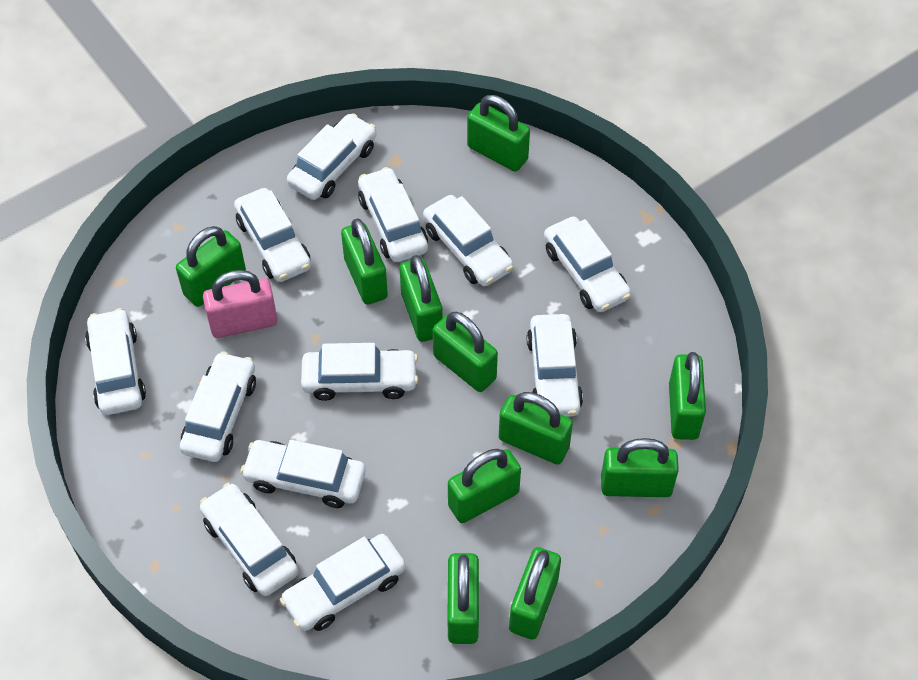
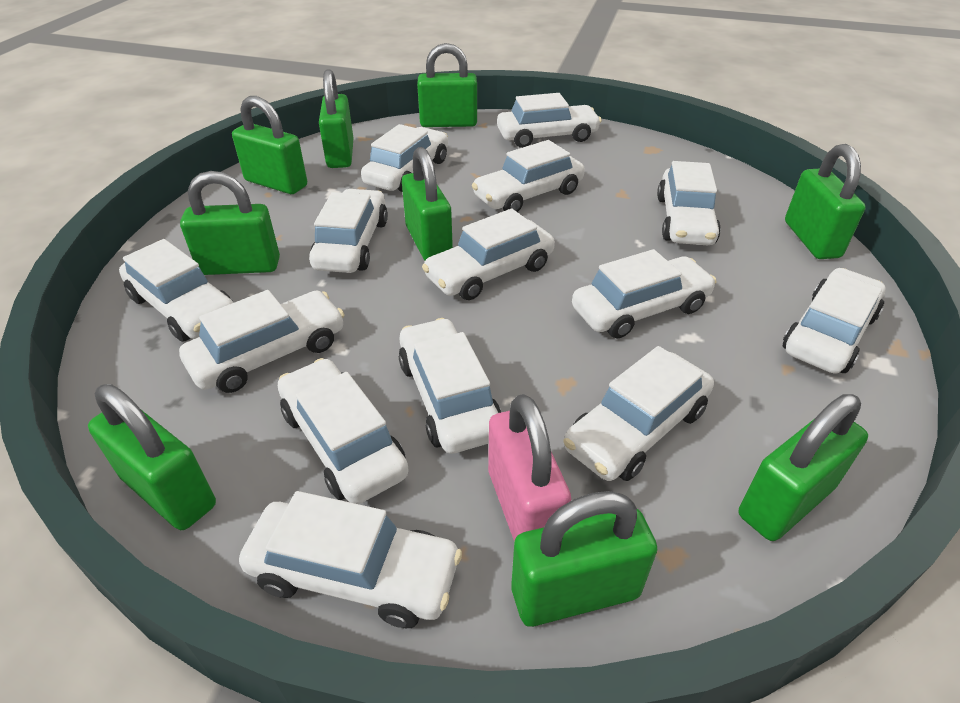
green padlock: 11 -> 9
white car: 12 -> 14

